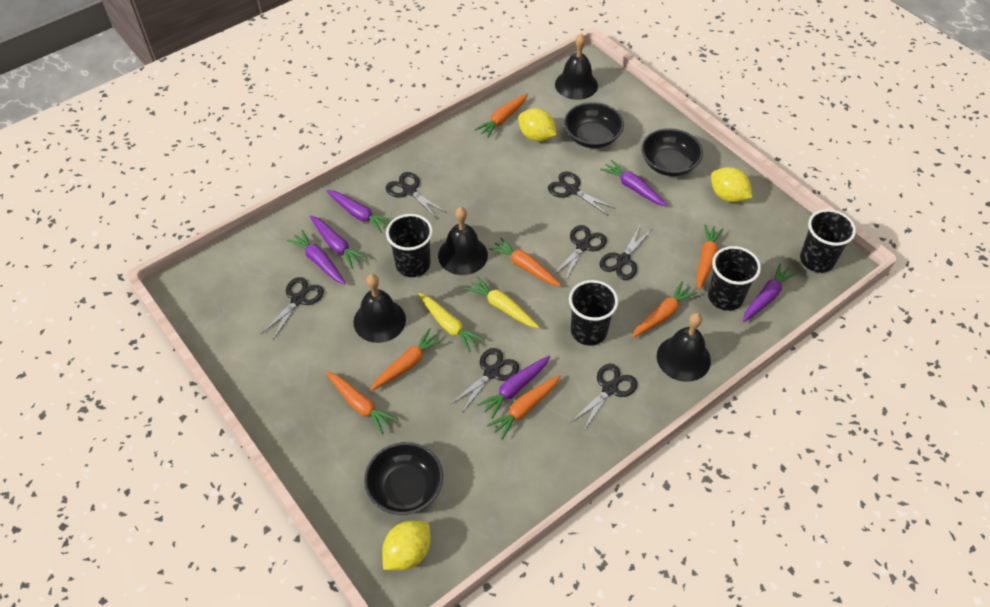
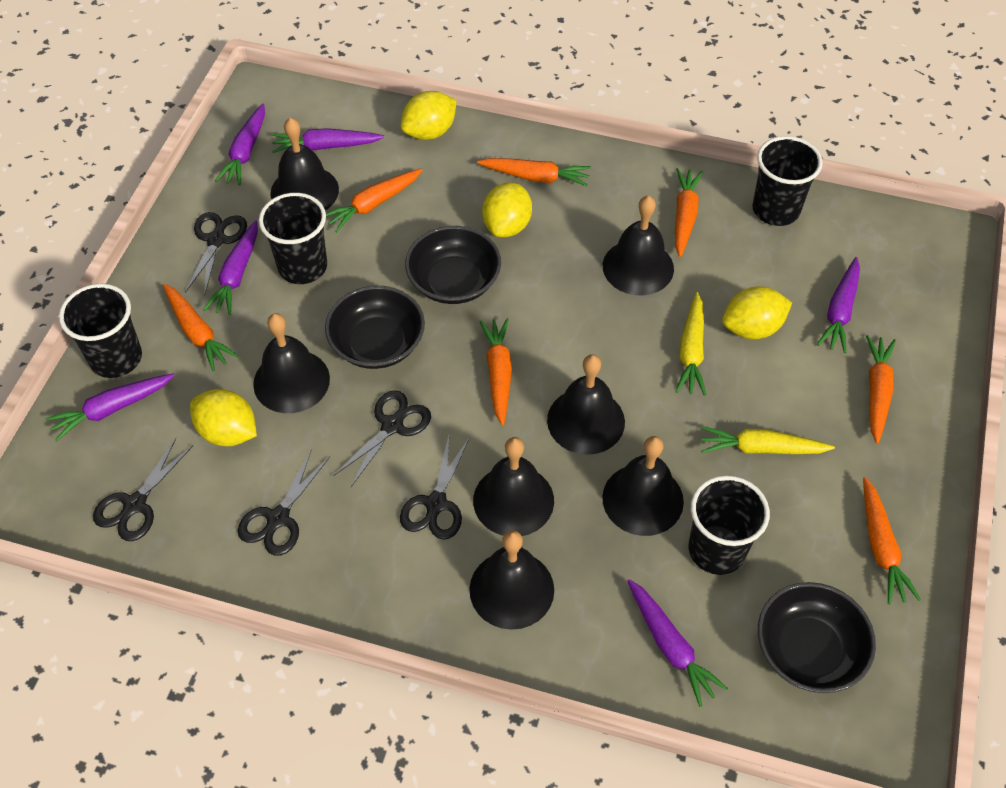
black bell: 4 -> 7
black scissors: 7 -> 5
yellow lemon: 3 -> 4

